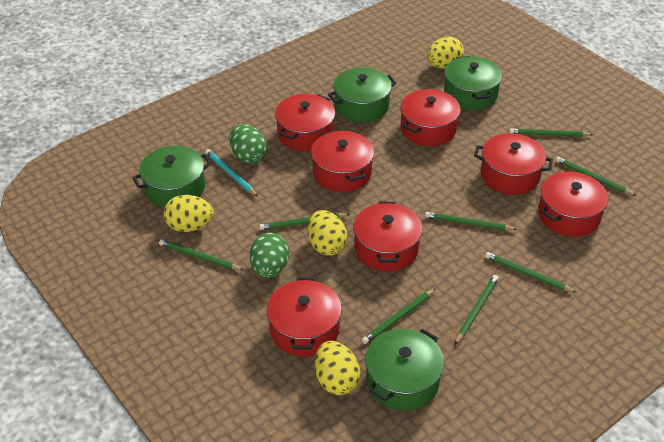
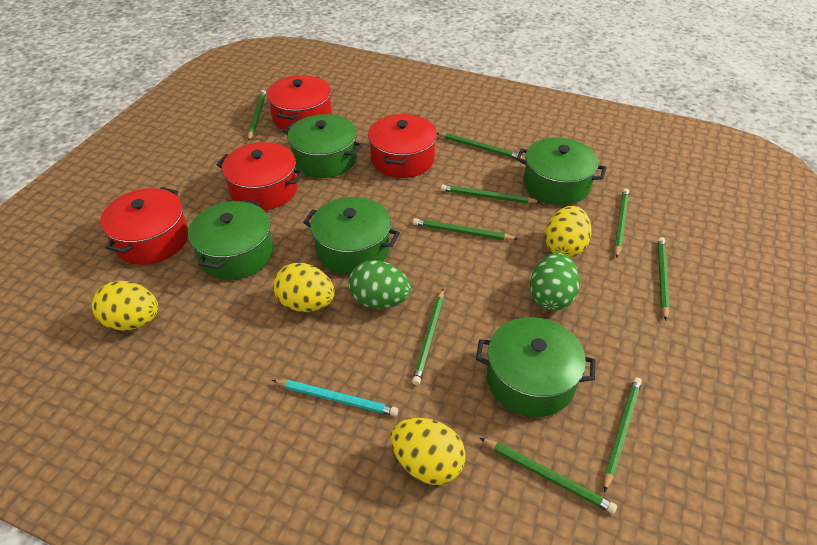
green pencil: 8 -> 9
green pot: 4 -> 5
red pot: 7 -> 4

